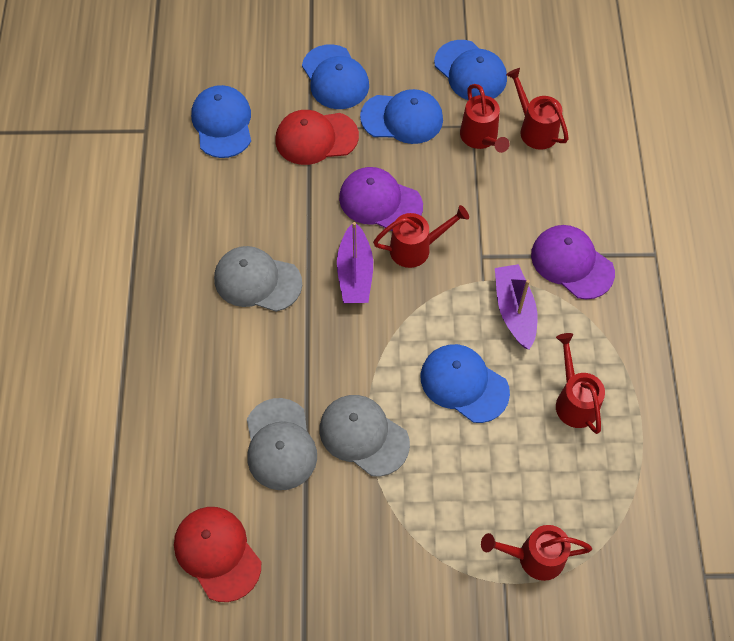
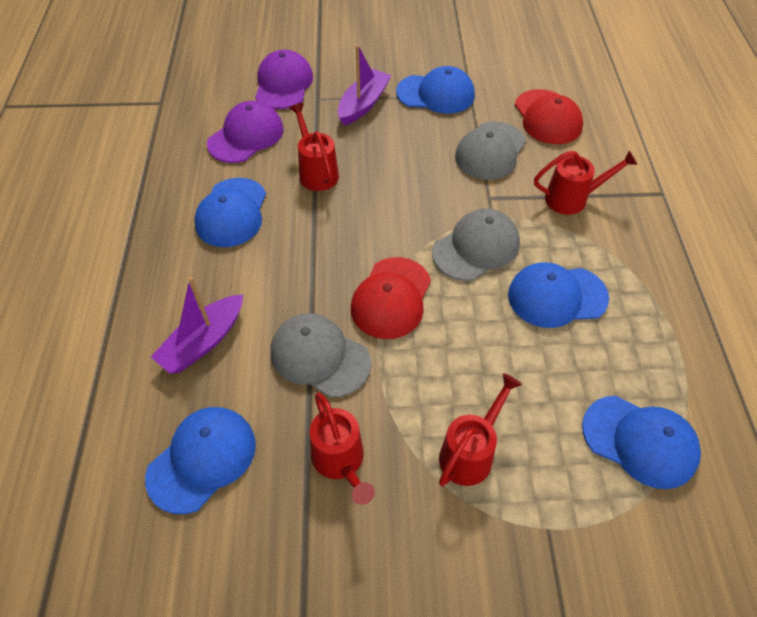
red watering can: 5 -> 4

